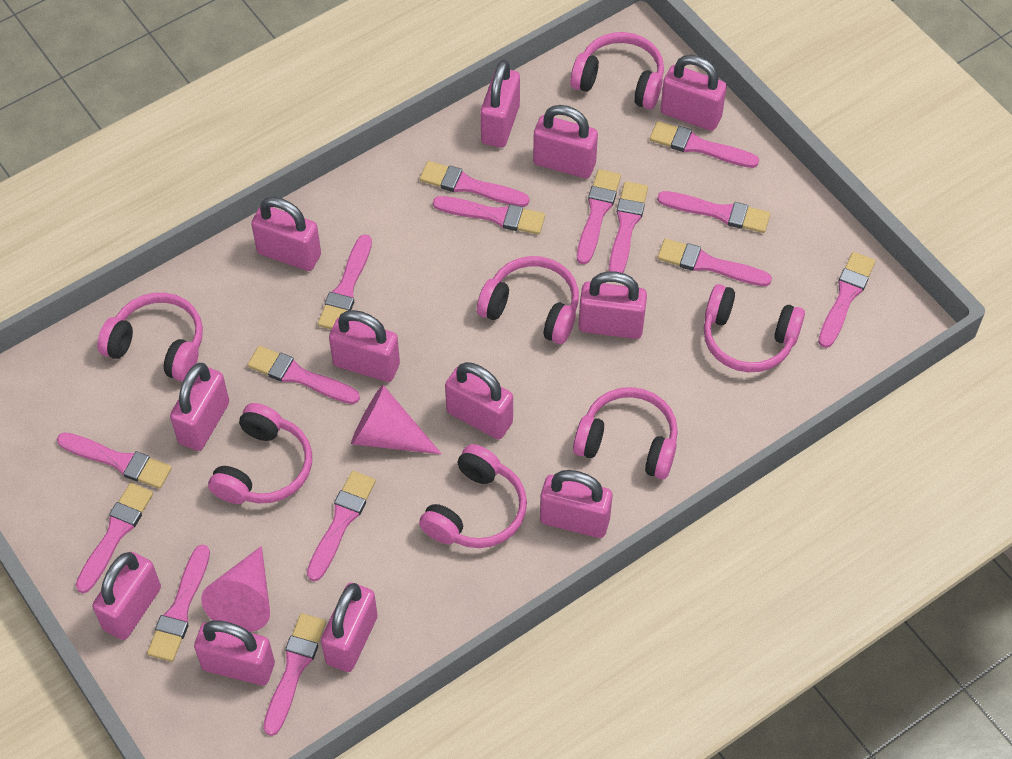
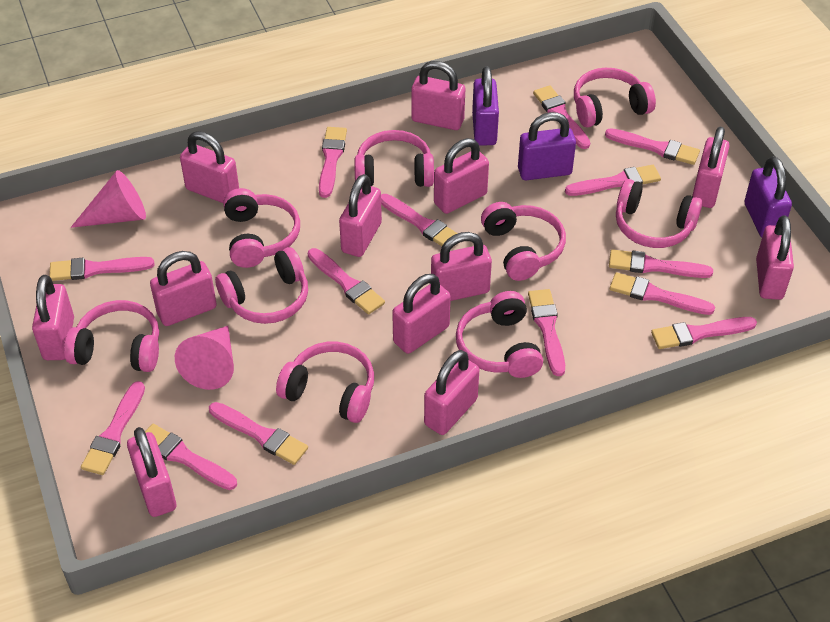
pink brush: 15 -> 14
pink headphones: 7 -> 9
purple padlock: 0 -> 3

